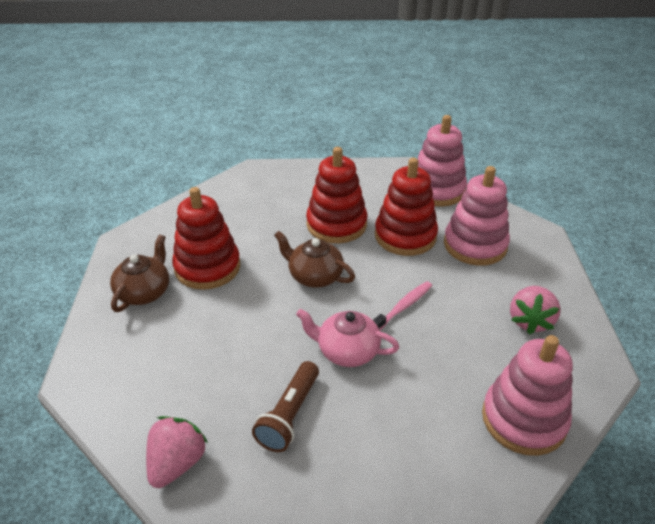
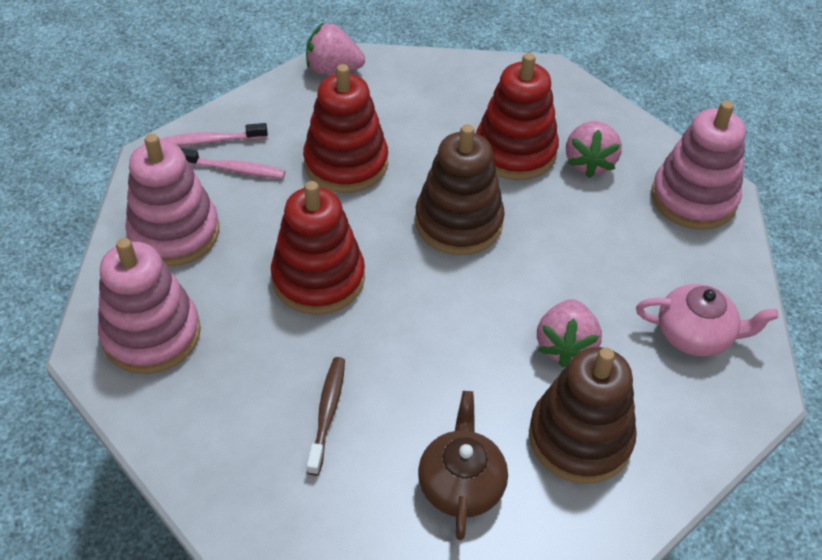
brown flashlight: 1 -> 0
brown stacking toy: 0 -> 2
brown teapot: 2 -> 1
brown toothbrush: 0 -> 1
pink strawberry: 2 -> 3
pink toothbrush: 1 -> 2

